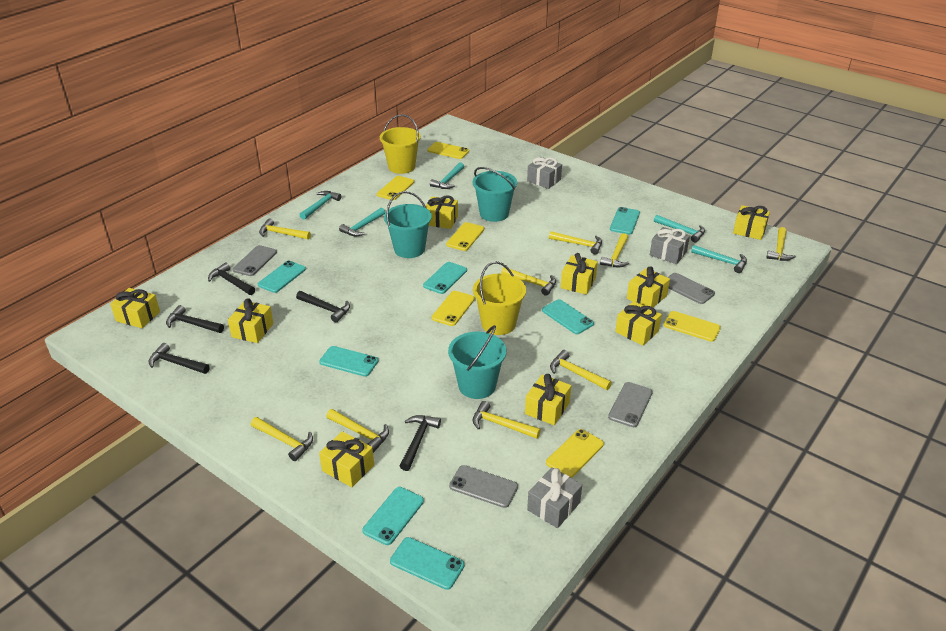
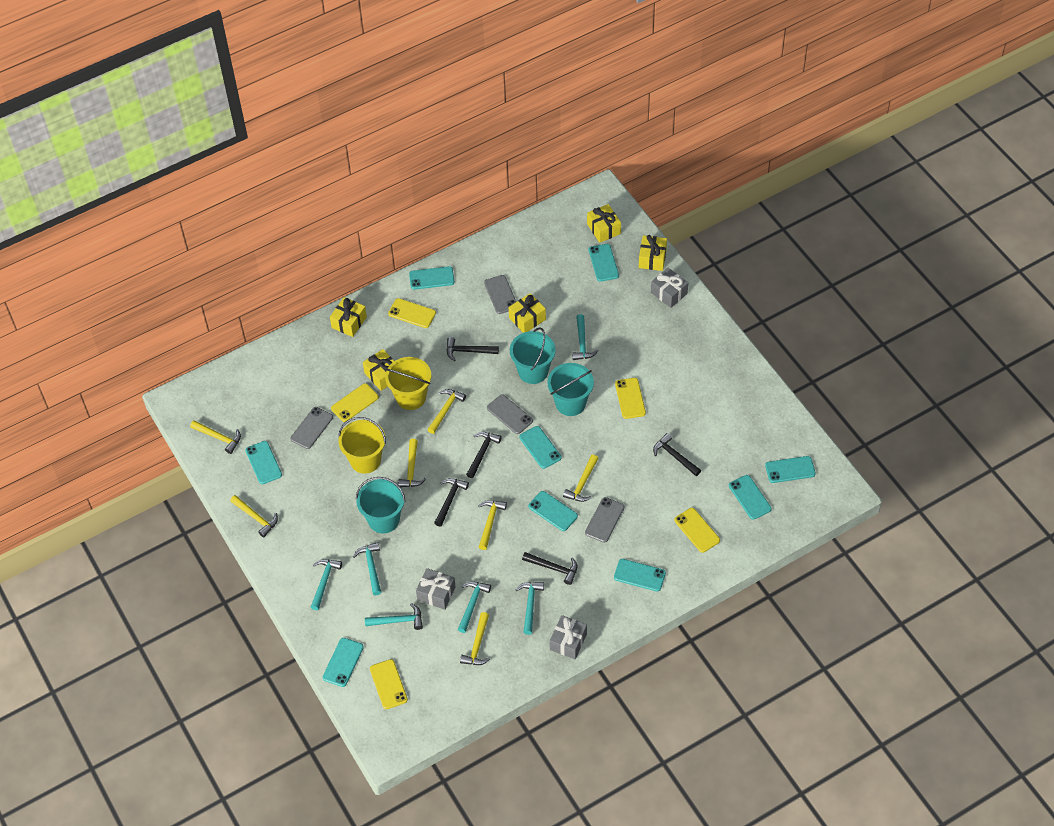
turquoise hammer: 5 -> 6
turquoise phone: 7 -> 9
yellow gift: 9 -> 5
yellow hammer: 9 -> 7
yellow phone: 6 -> 5

